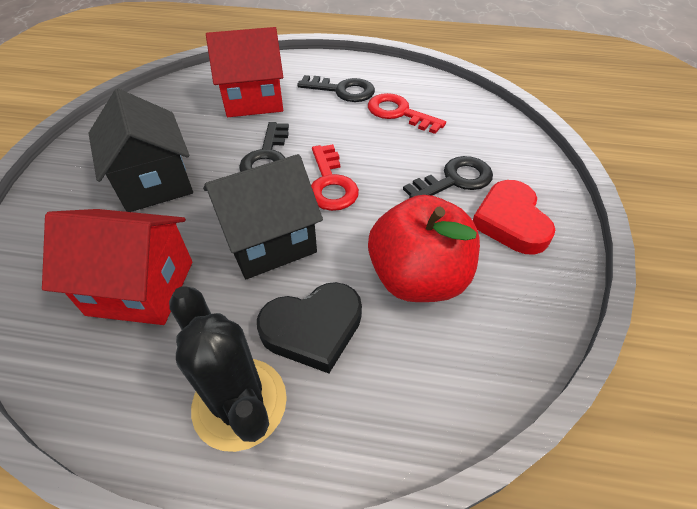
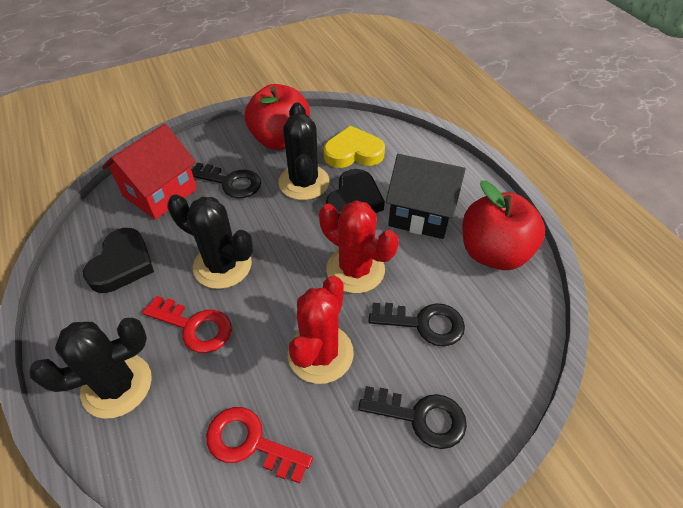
black cactus: 1 -> 3
black heart: 1 -> 2
black house: 2 -> 1
red apple: 1 -> 2
red cactus: 0 -> 2
red heart: 1 -> 0
red house: 2 -> 1
yellow heart: 0 -> 1

